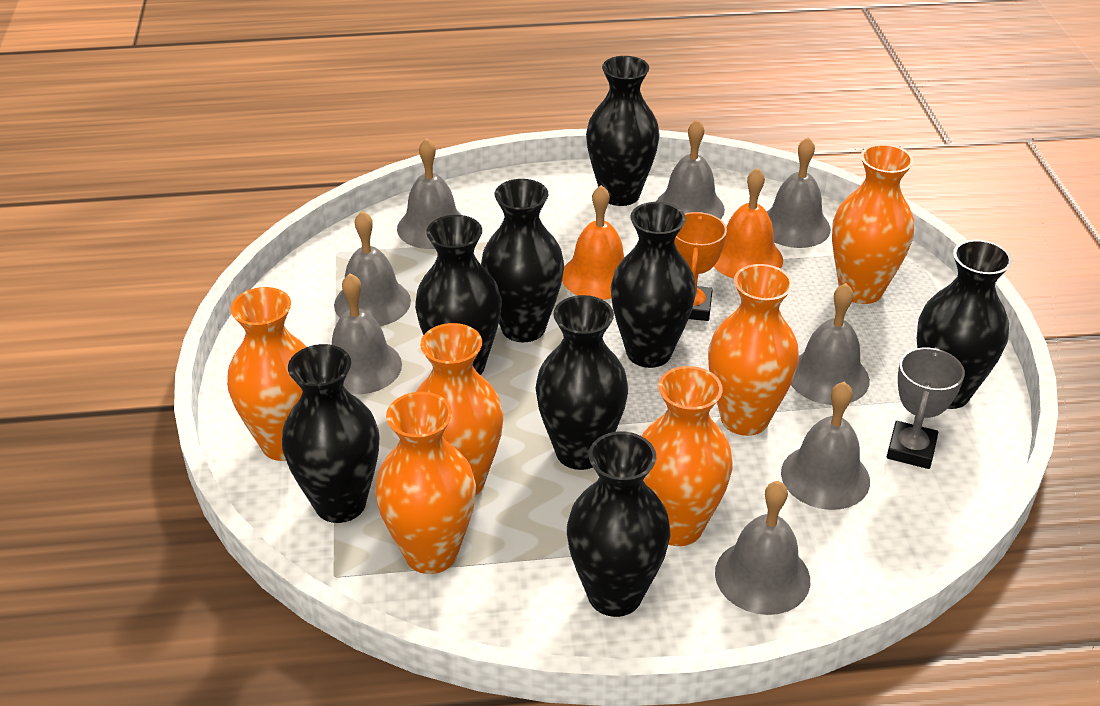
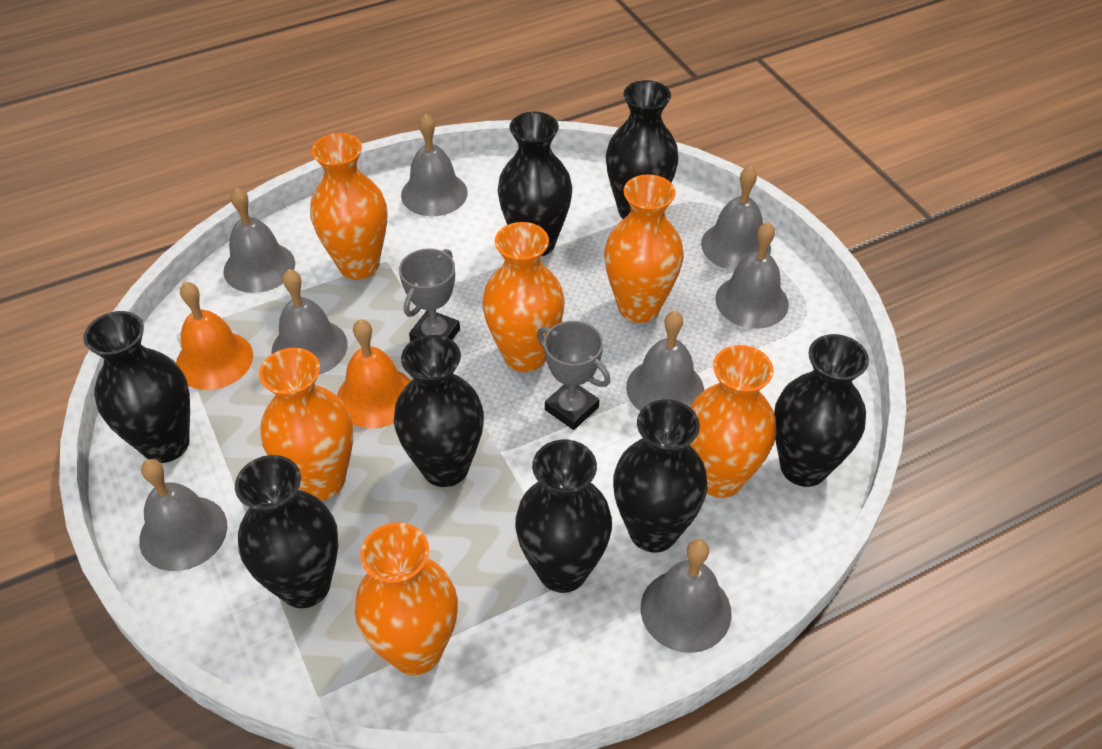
grey trophy: 1 -> 2
orange trophy: 1 -> 0

